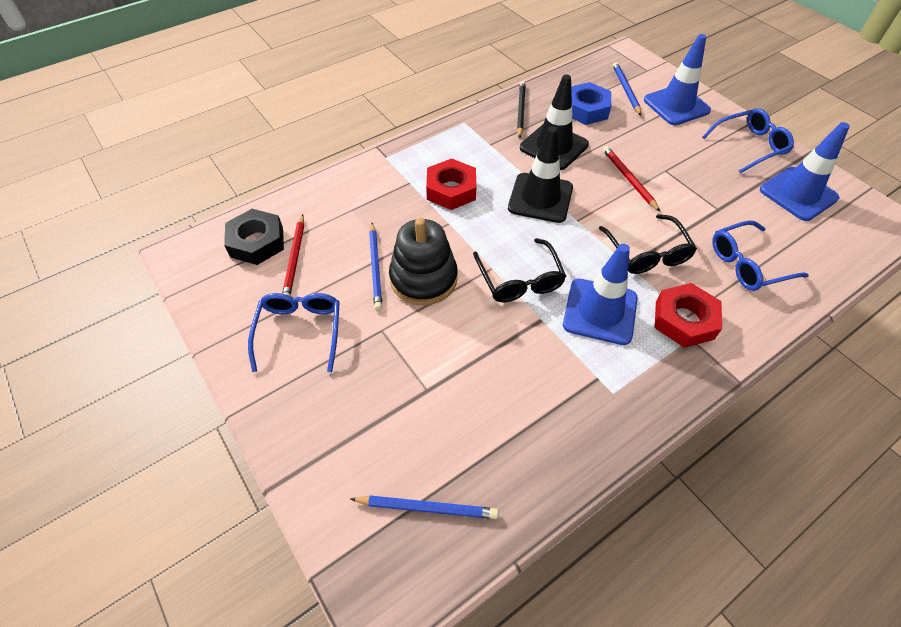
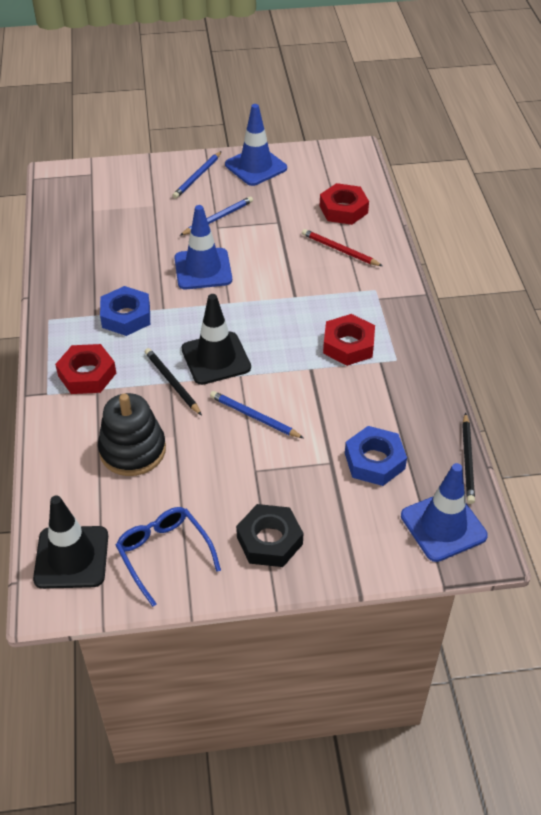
black glasses: 2 -> 0
black pencil: 1 -> 2
blue glasses: 3 -> 1
blue nut: 1 -> 2
red nut: 2 -> 3
red pencil: 2 -> 1

